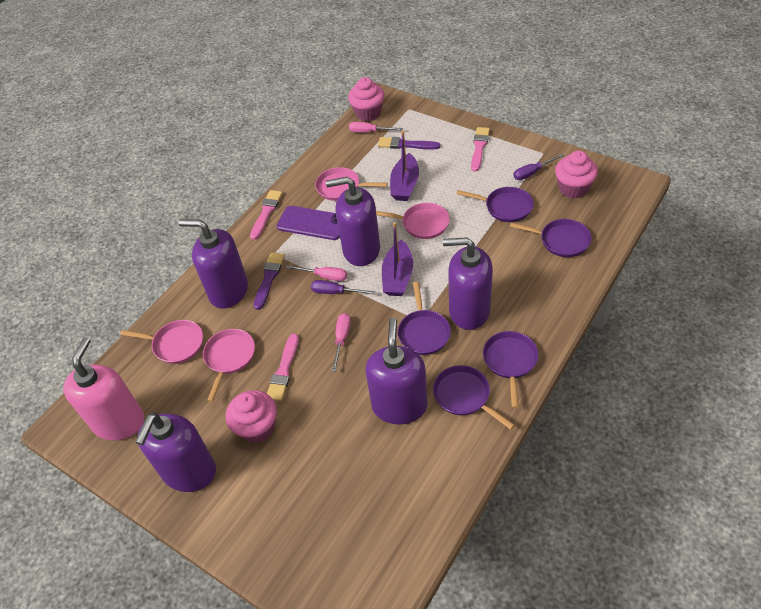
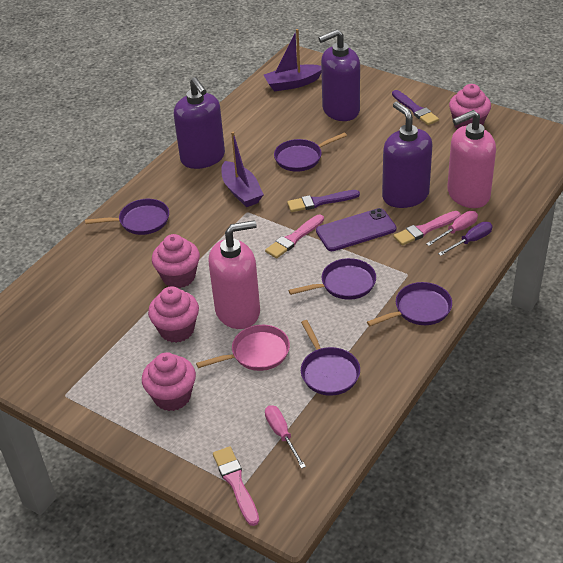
pink cupcake: 3 -> 4
pink pan: 4 -> 1
pink screwdriver: 3 -> 2
pink soap dispenser: 1 -> 2
purple screwdriver: 2 -> 1
purple soap dispenser: 5 -> 3

